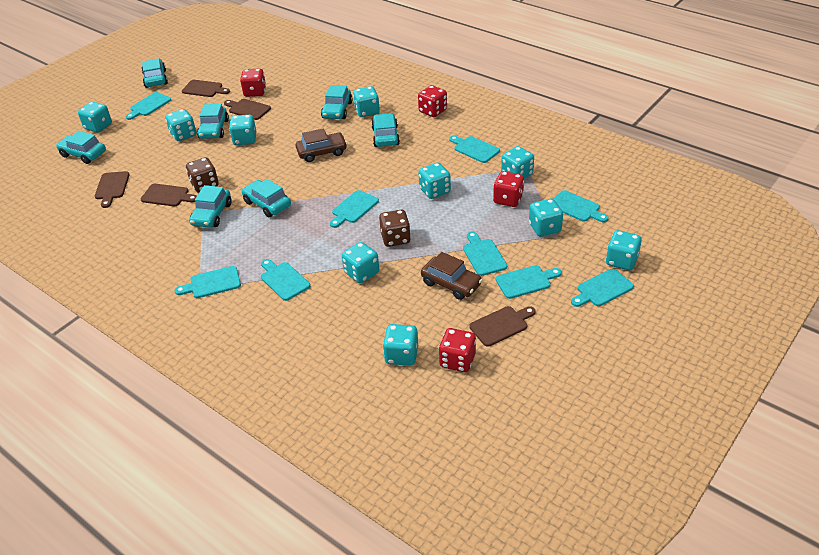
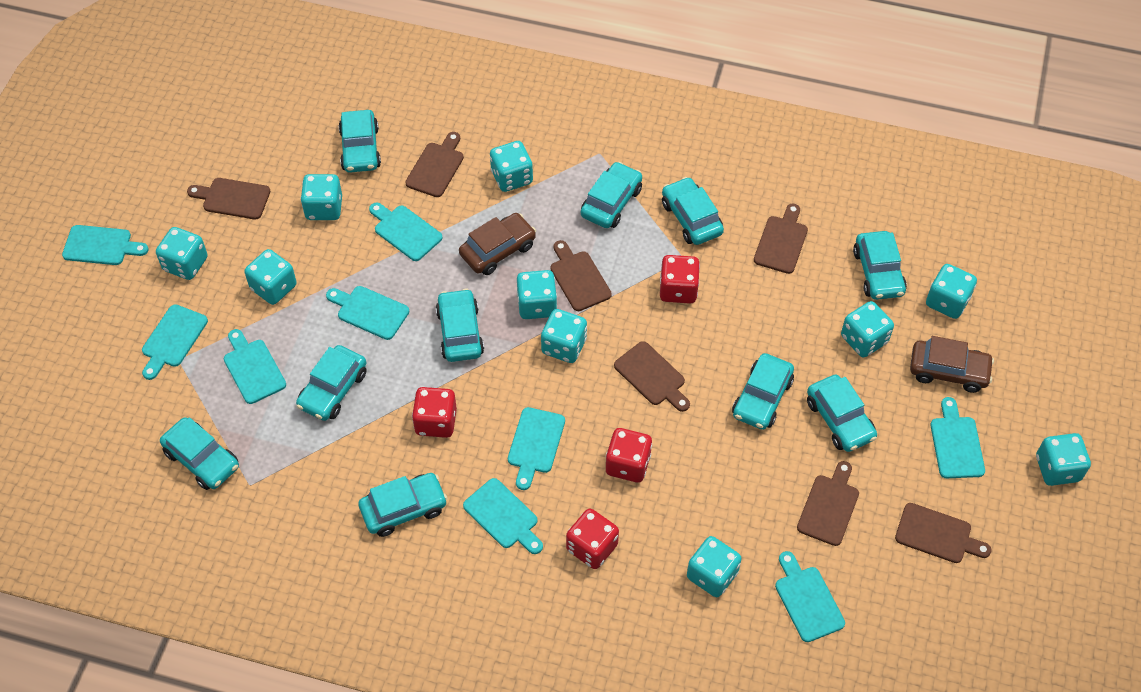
brown cutting board: 5 -> 7
brown dice: 2 -> 0
turquoise car: 7 -> 10

